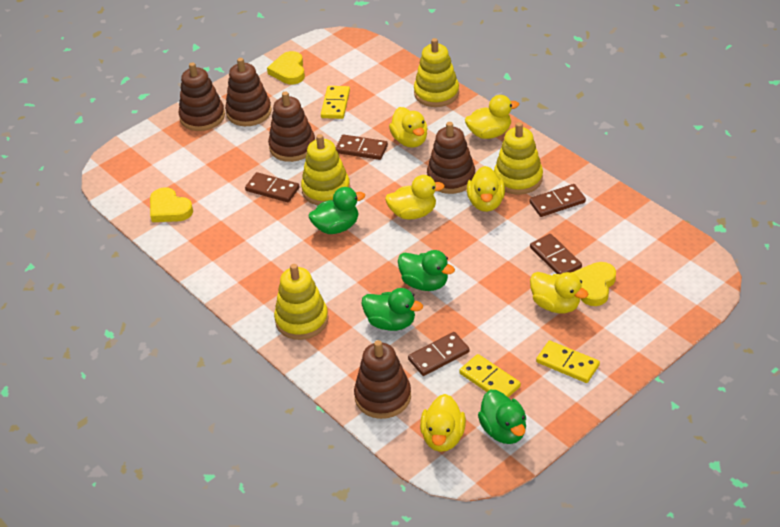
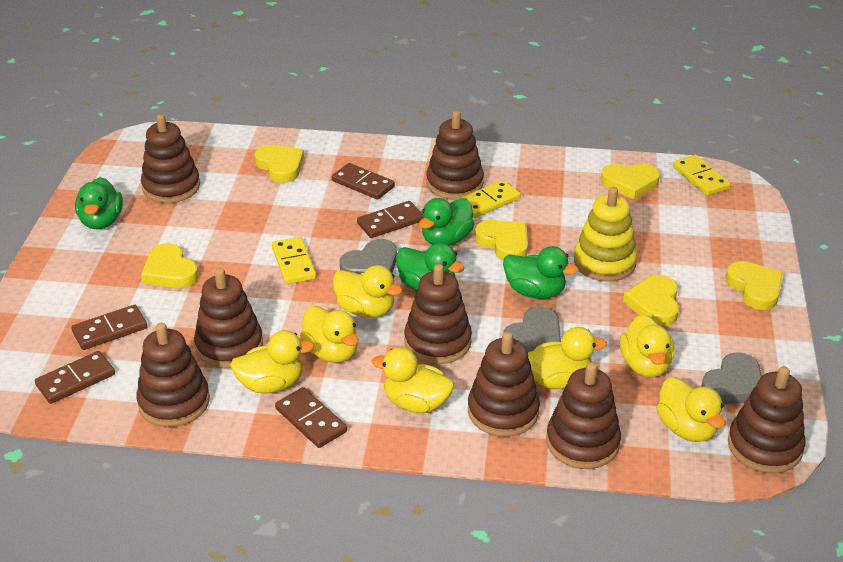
brown stacking toy: 5 -> 8
grey heart: 0 -> 3
yellow duck: 6 -> 7
yellow heart: 3 -> 6
yellow stacking toy: 4 -> 1

